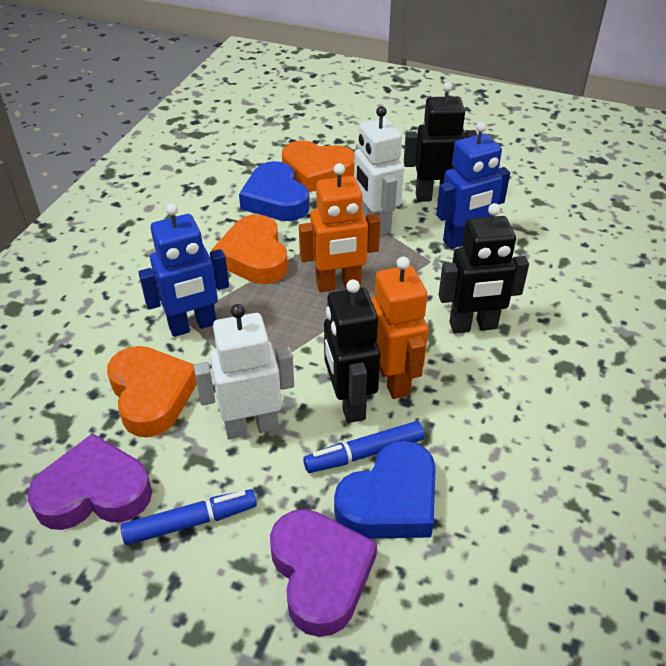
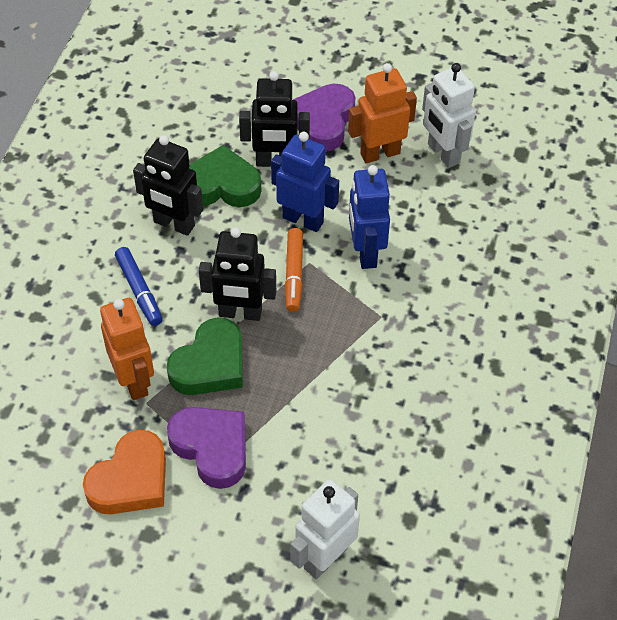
blue heart: 2 -> 0
blue marker: 2 -> 1
green heart: 0 -> 2
orange heart: 3 -> 1
orange marker: 0 -> 1

